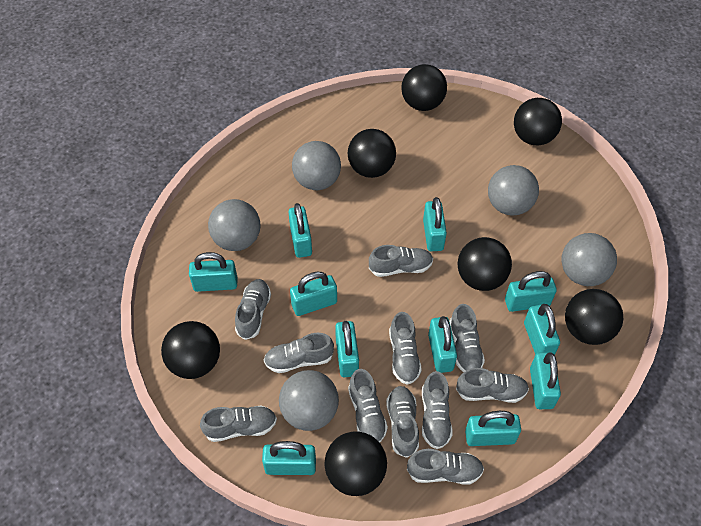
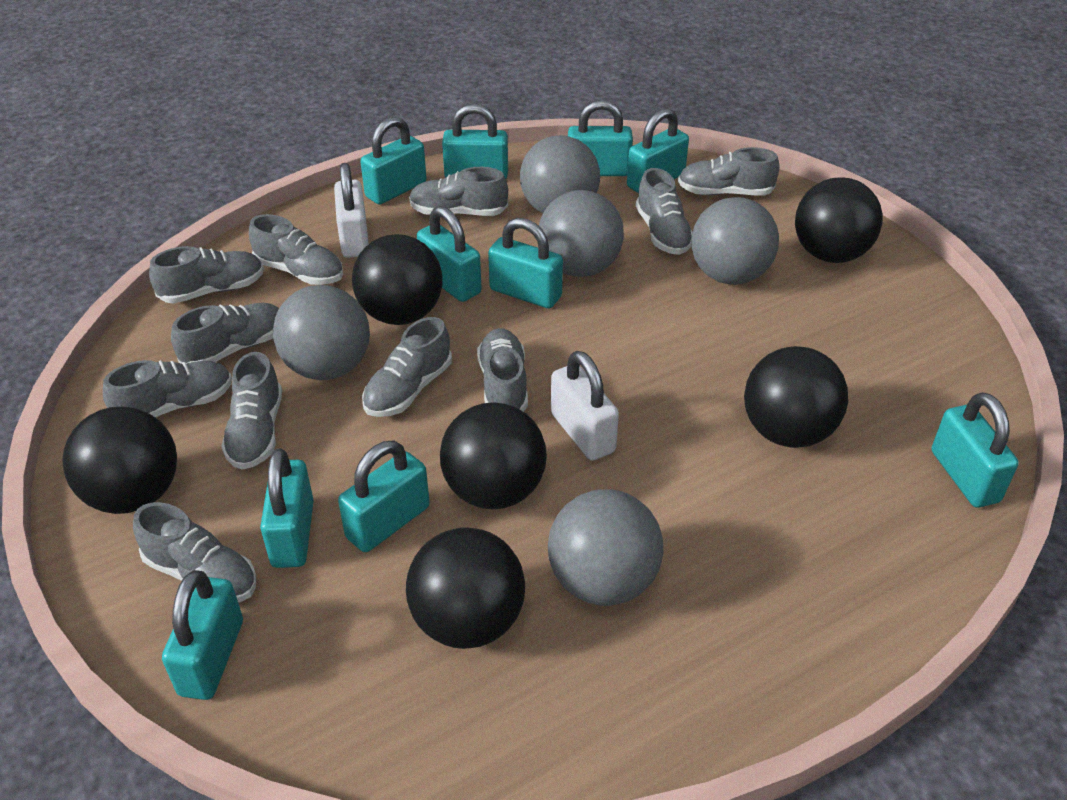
black ball: 7 -> 6
turquoise padlock: 11 -> 10
white padlock: 0 -> 2

